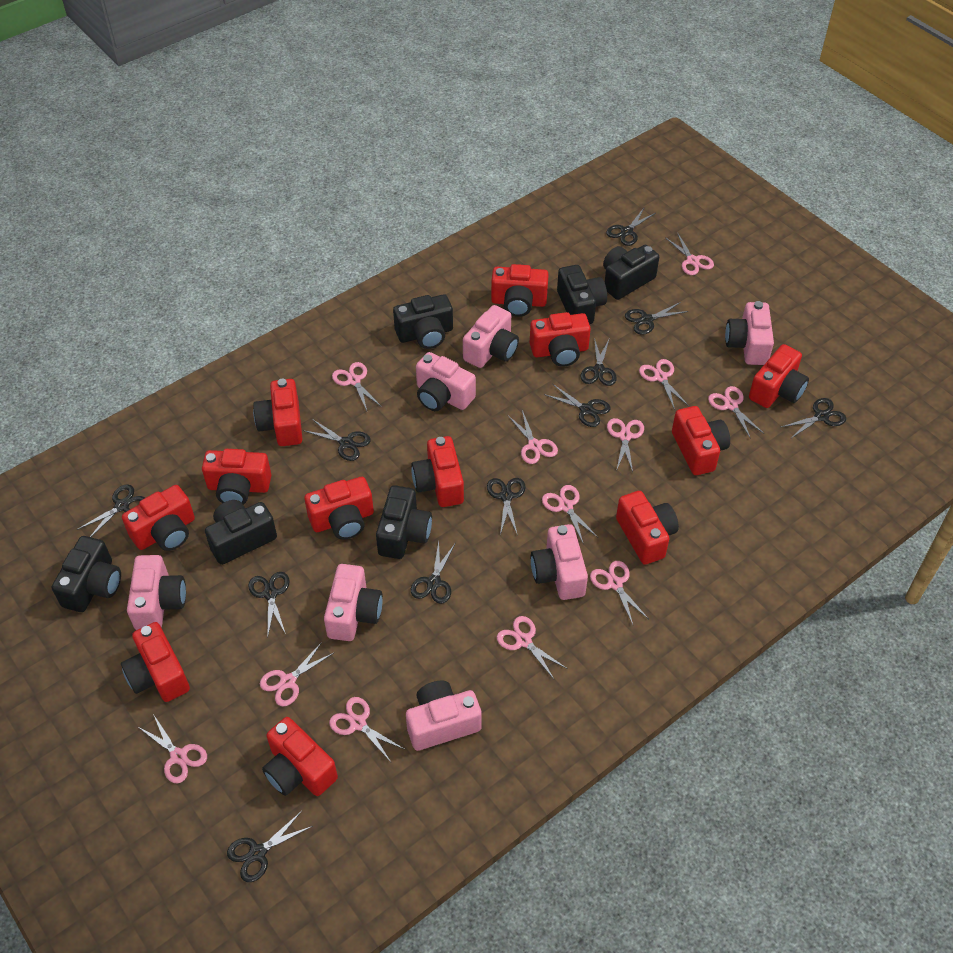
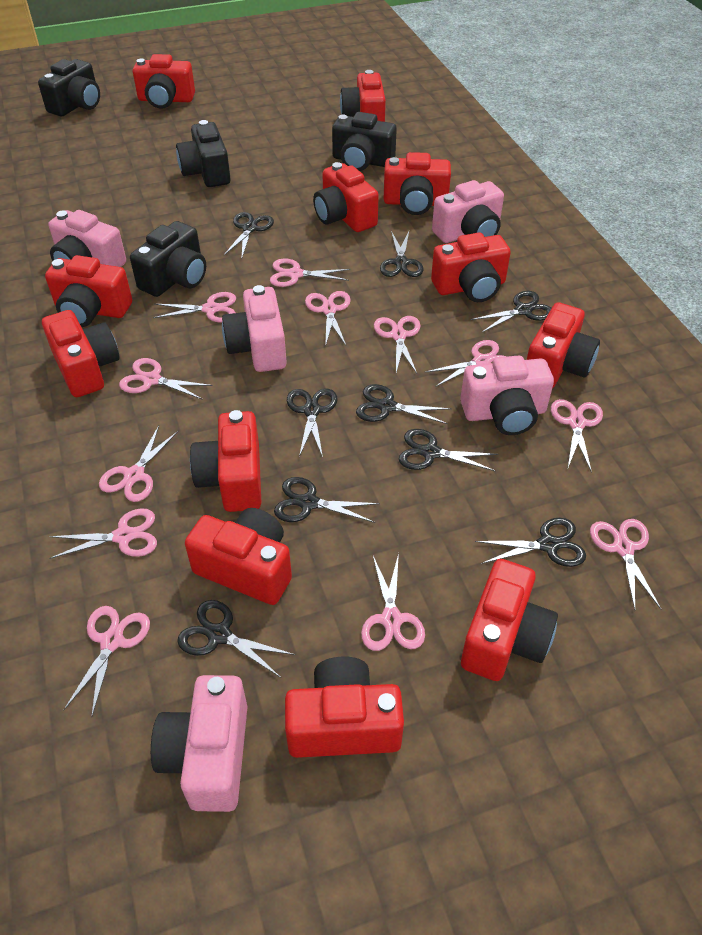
black camera: 6 -> 4
black scissors: 11 -> 9
pink camera: 7 -> 5

